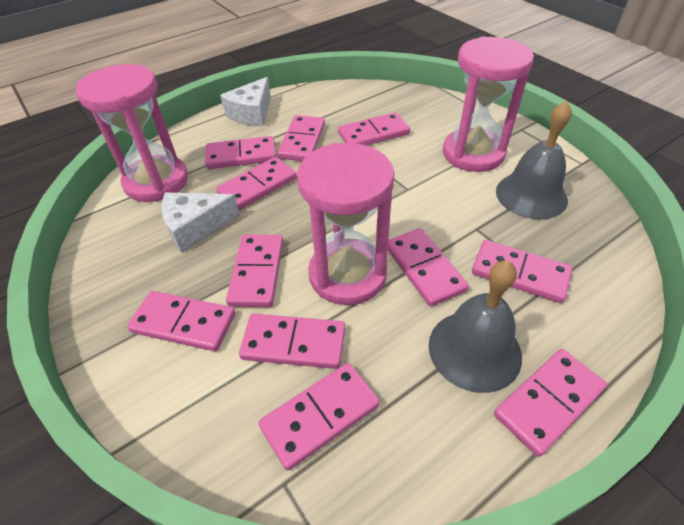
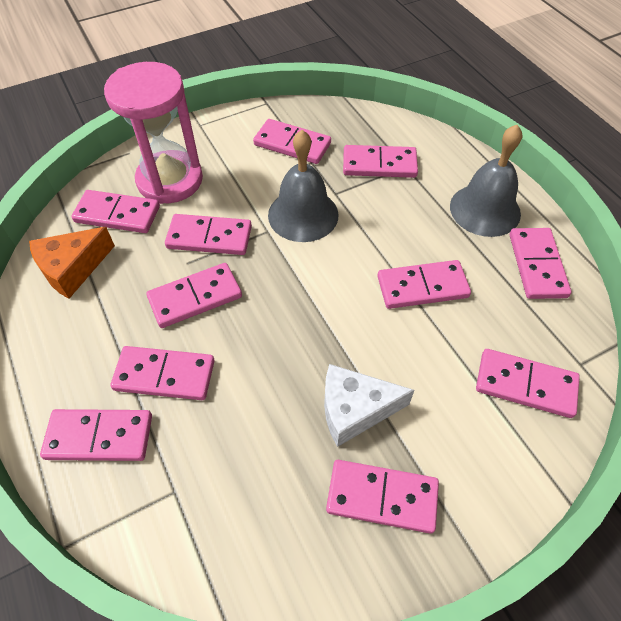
orange cheese: 0 -> 1
pink hourglass: 3 -> 1
white cheese: 2 -> 1

